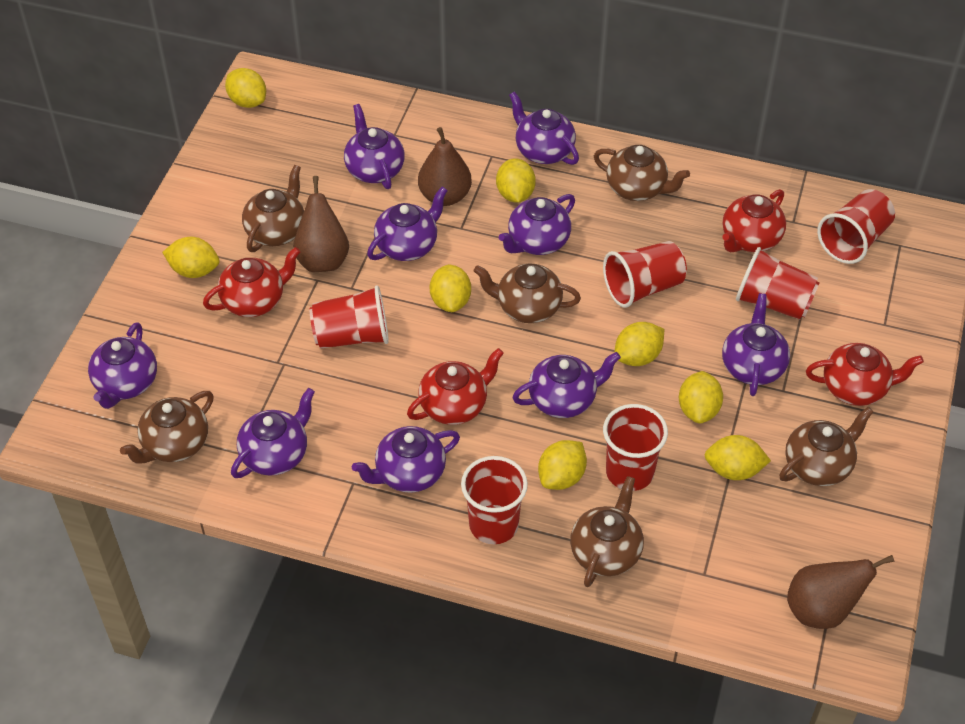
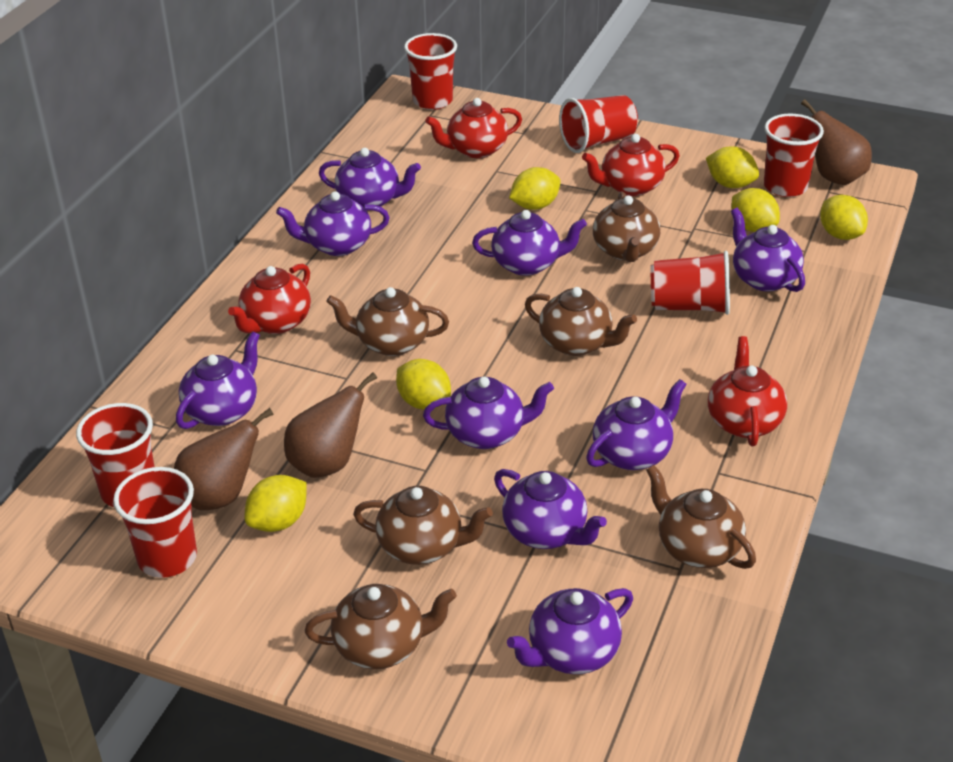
yellow lemon: 8 -> 6

